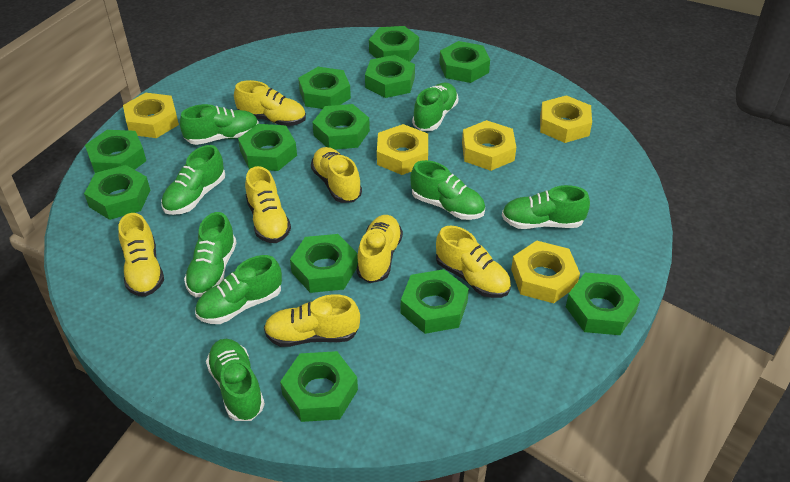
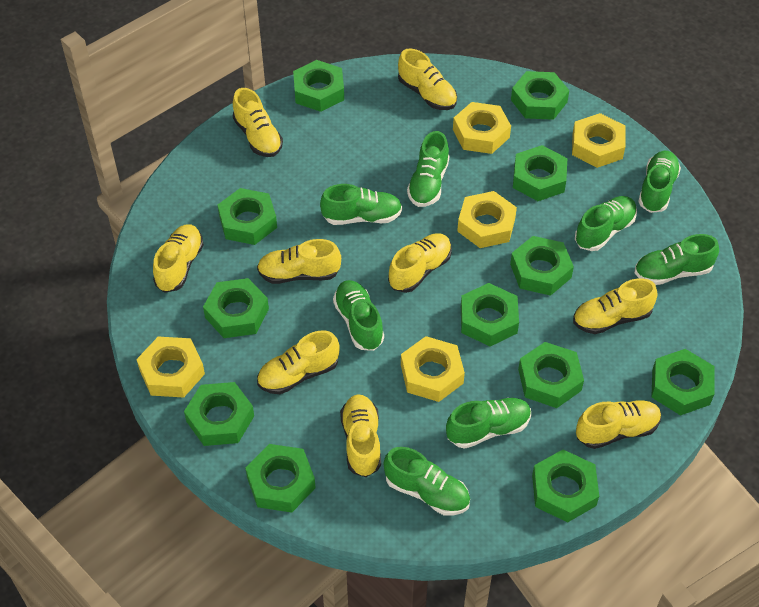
yellow shoe: 7 -> 9

